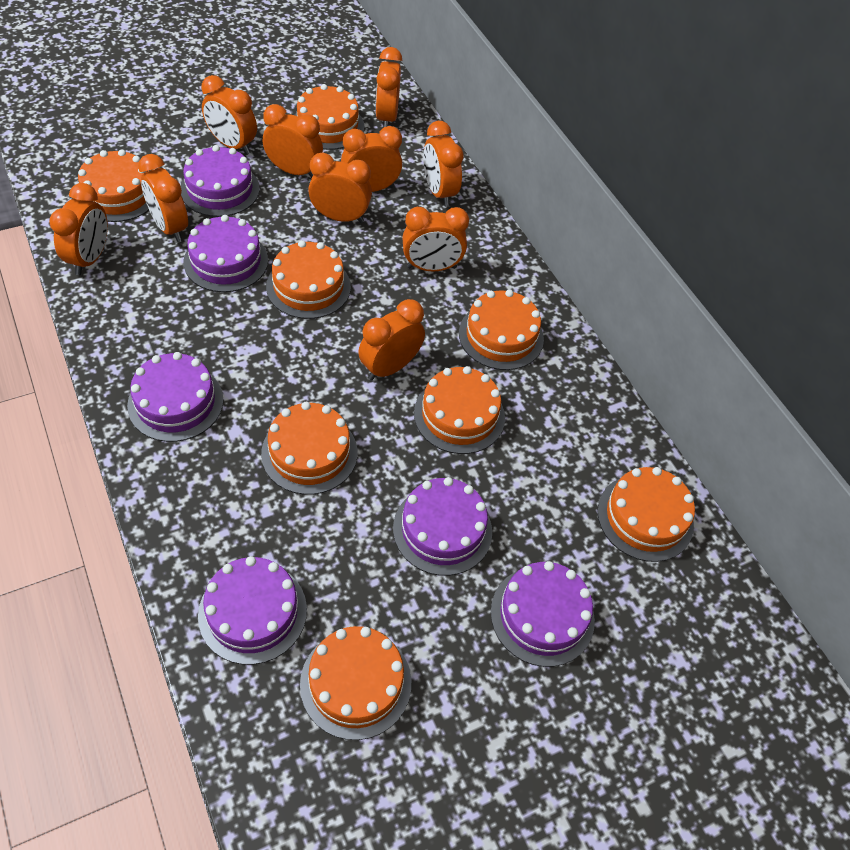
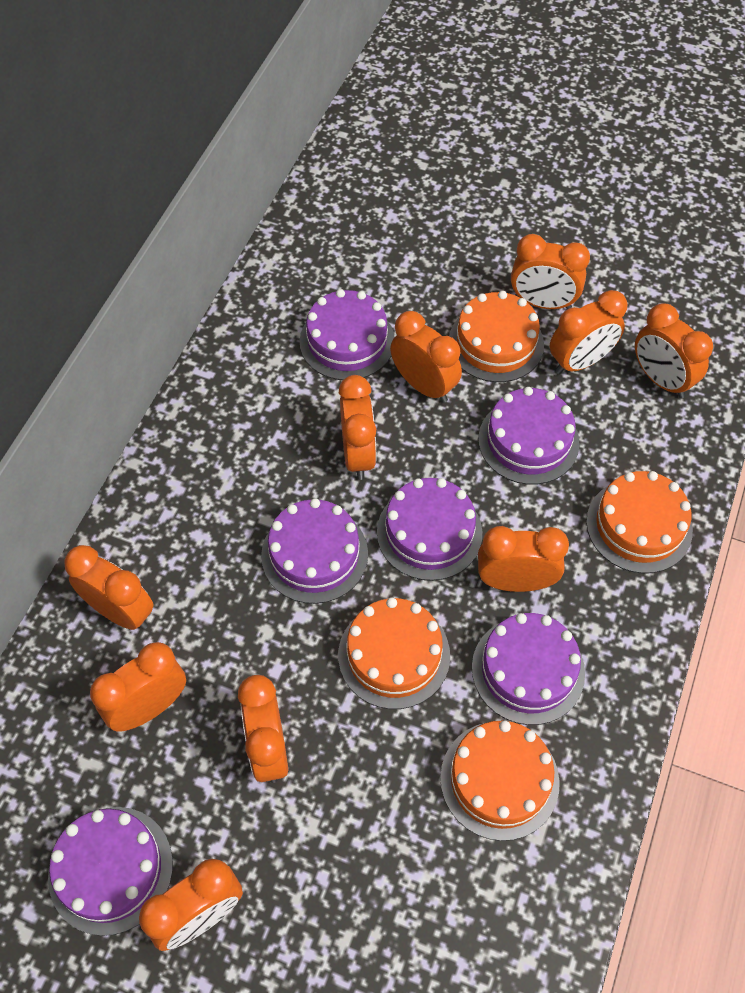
orange cake: 8 -> 4

